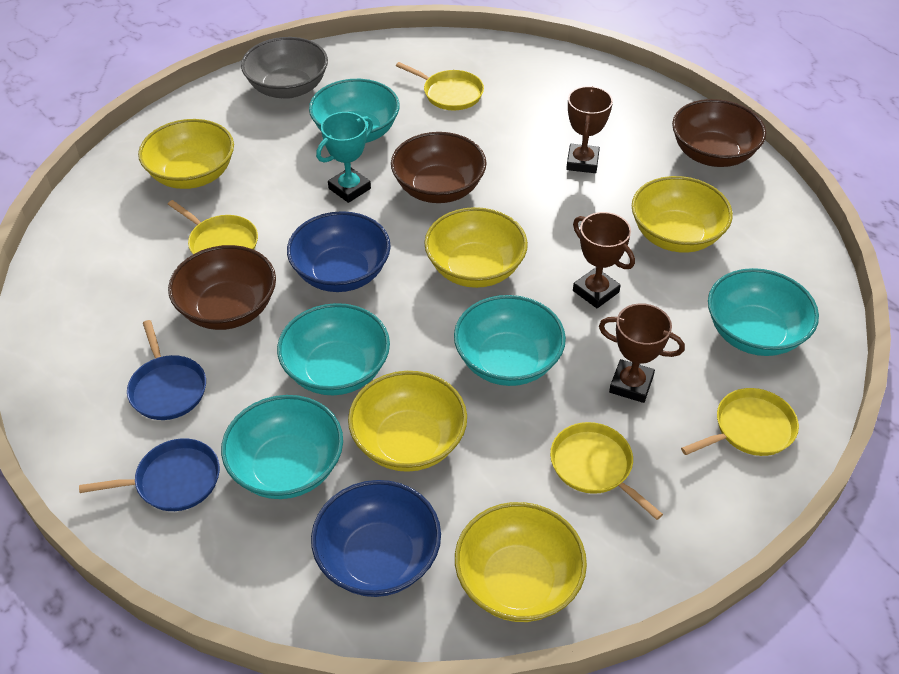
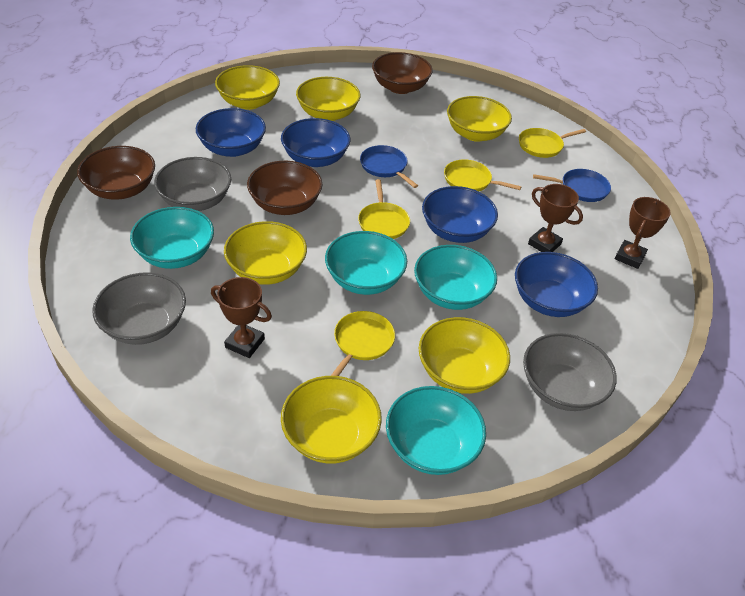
blue bowl: 2 -> 4
grey bowl: 1 -> 3
turquoise bowl: 5 -> 4
turquoise trophy: 1 -> 0
yellow bowl: 5 -> 6

